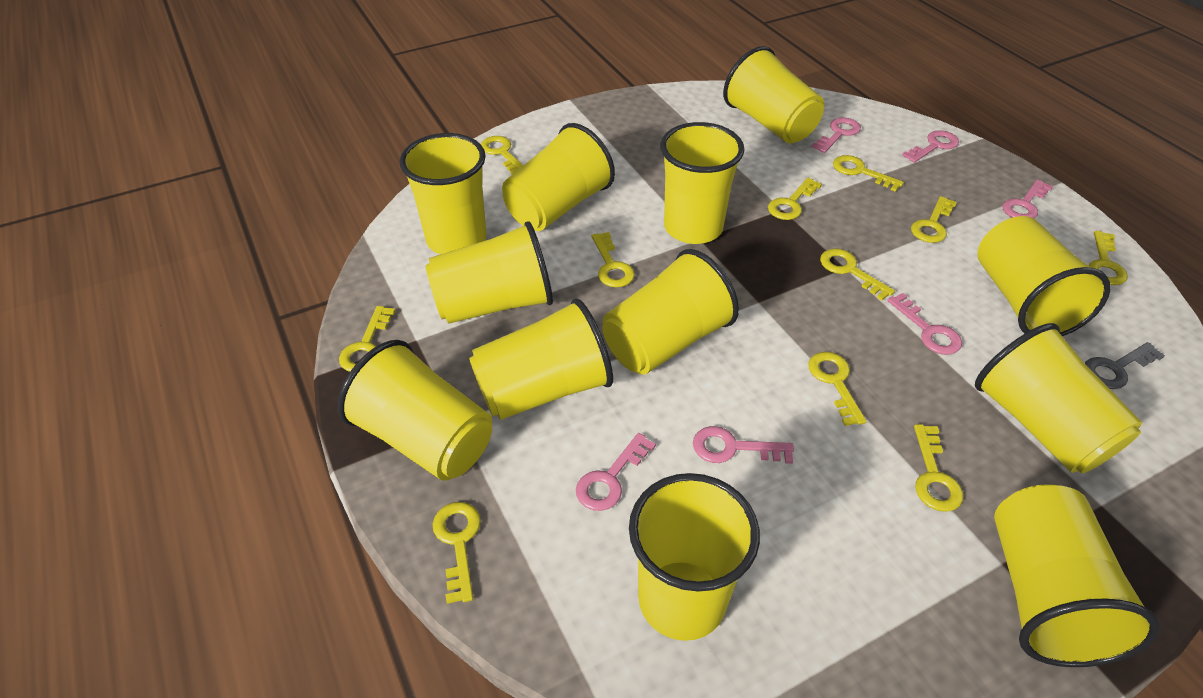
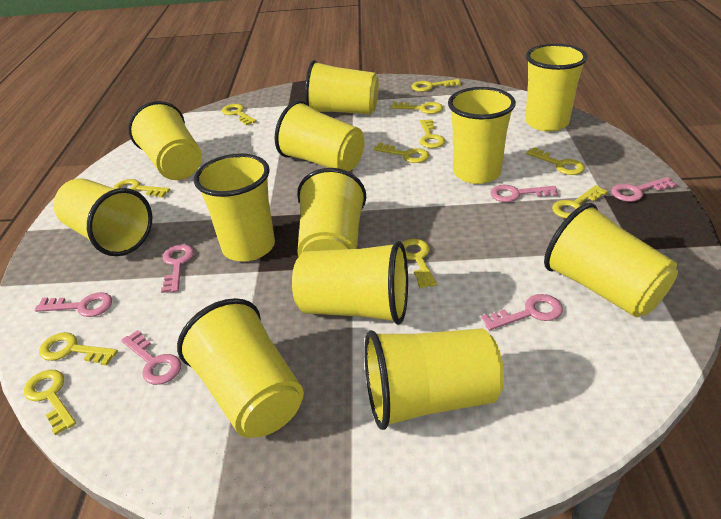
grey key: 1 -> 0

